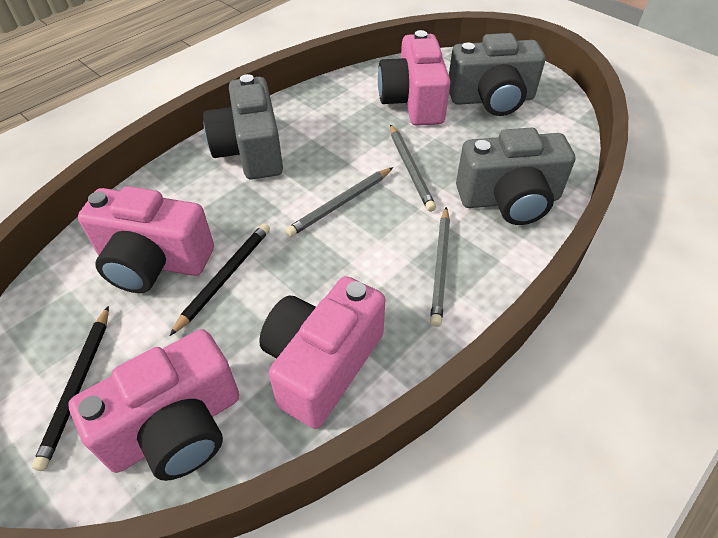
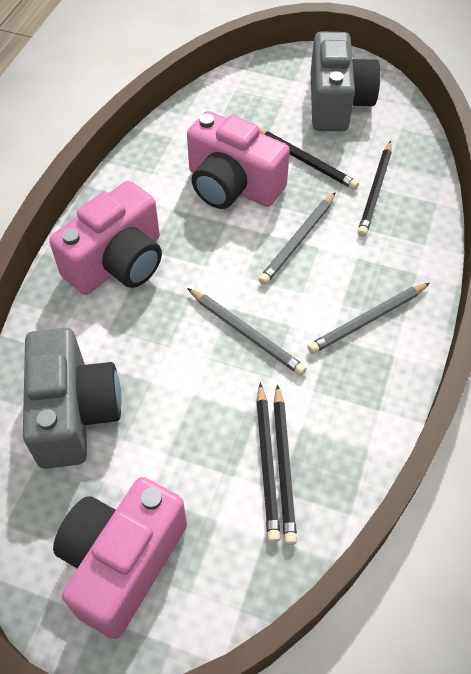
black pencil: 2 -> 4
grey camera: 3 -> 2
pink camera: 4 -> 3

